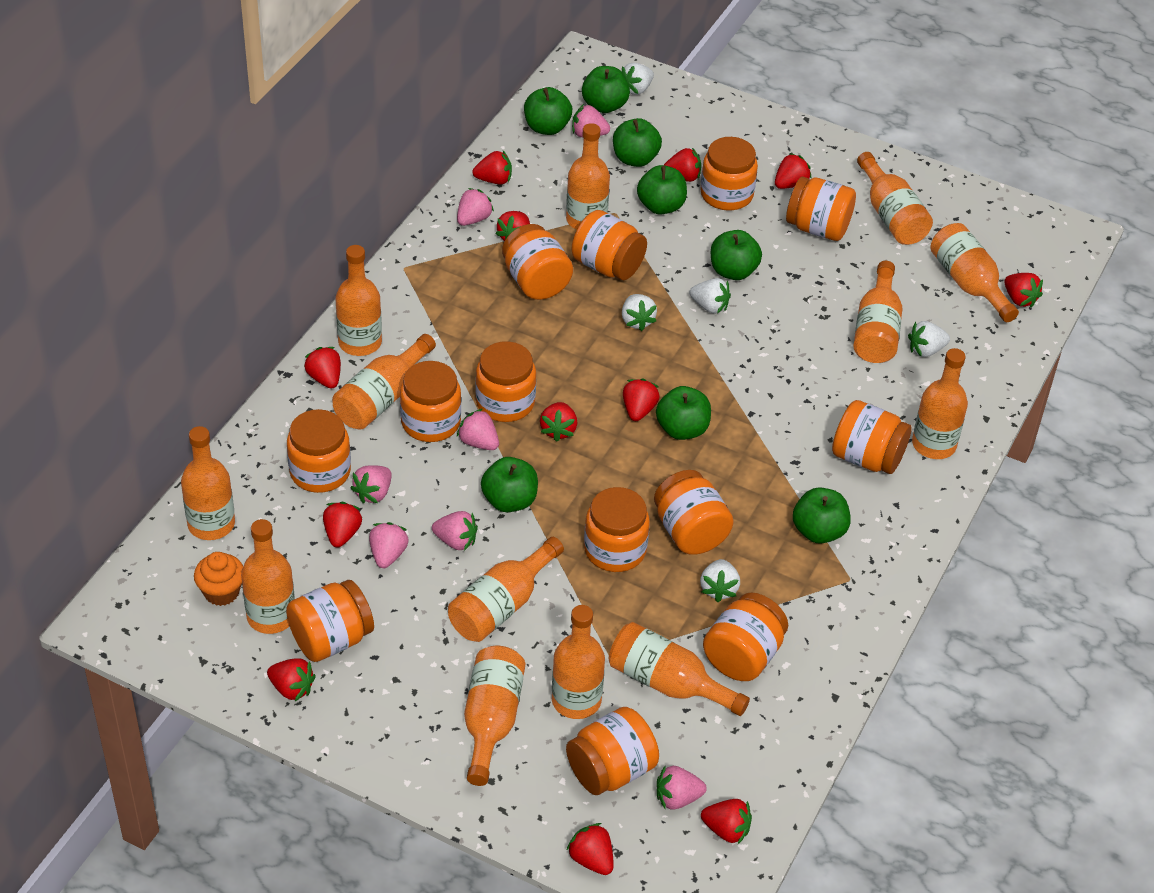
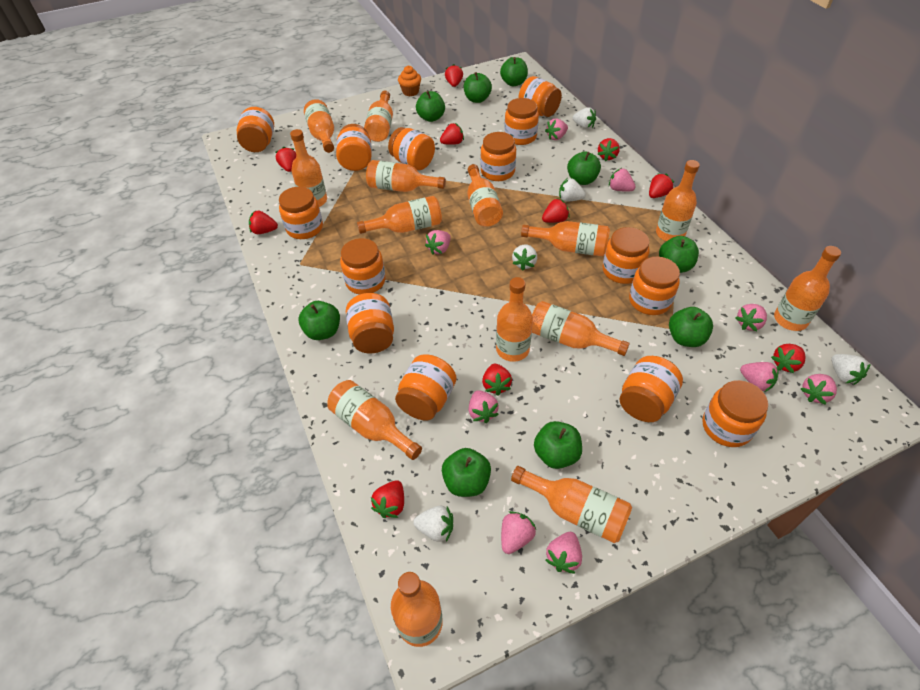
green apple: 8 -> 9
orange bottle: 13 -> 14
orange jar: 13 -> 14
pink strawberry: 7 -> 9
red strawberry: 12 -> 10

